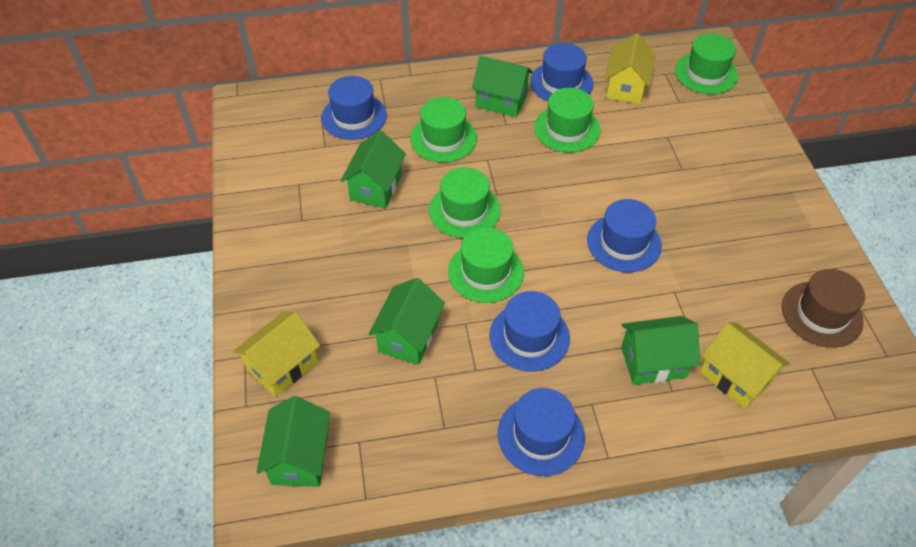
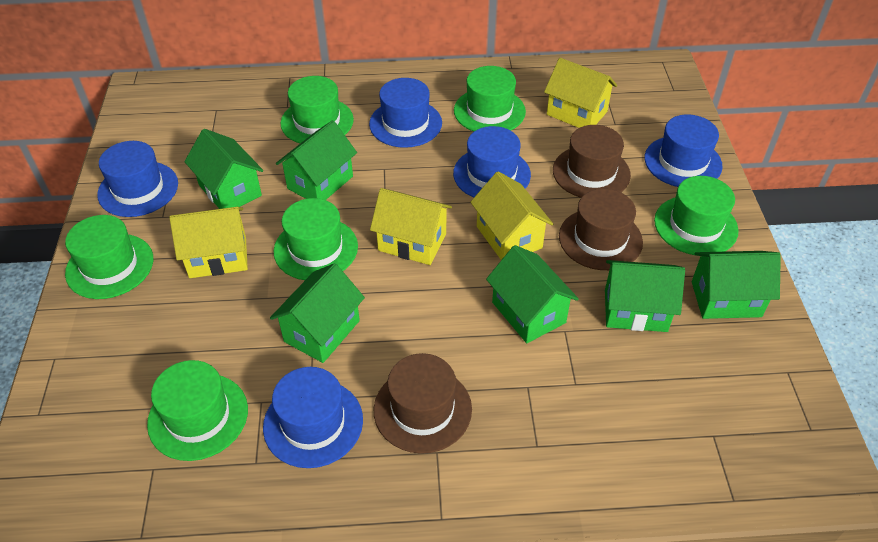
brown hat: 1 -> 3
green hat: 5 -> 6
green house: 5 -> 6
yellow house: 3 -> 4

